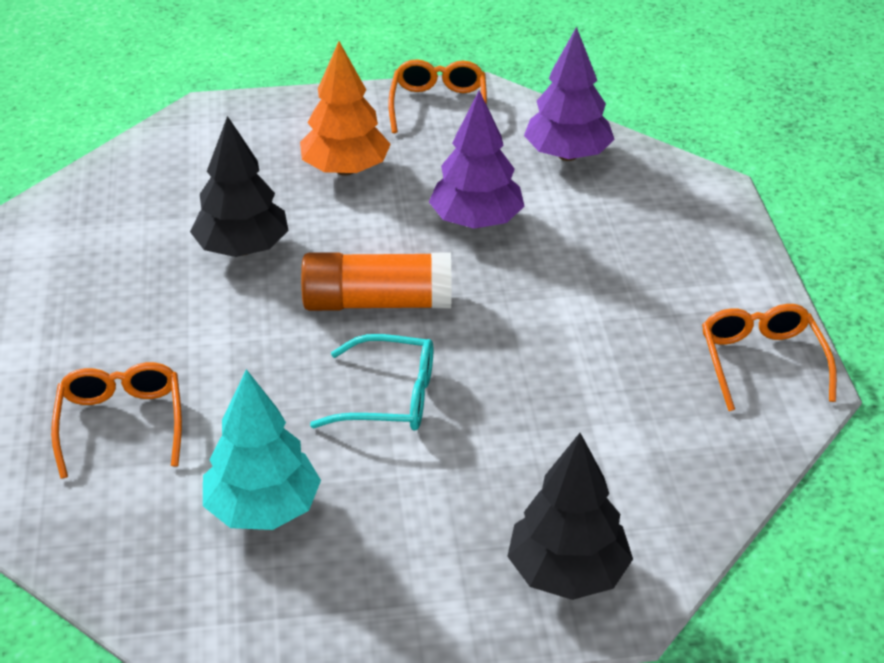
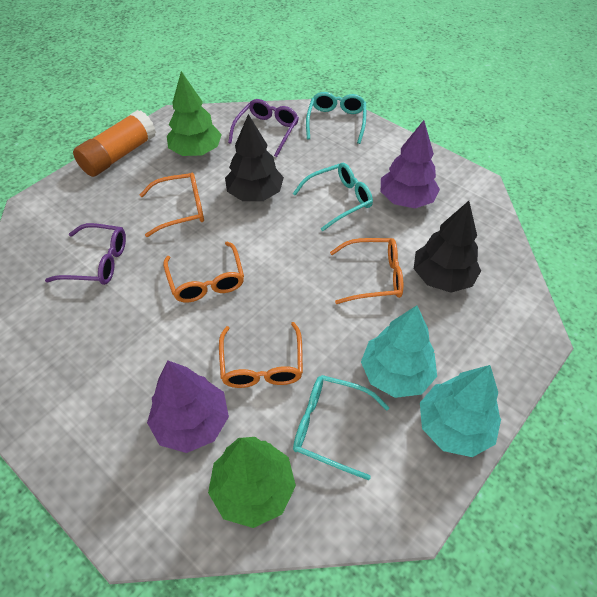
green tree: 0 -> 2
orange glasses: 3 -> 4
orange tree: 1 -> 0
purple glasses: 0 -> 2
turquoise glasses: 1 -> 3
turquoise tree: 1 -> 2

